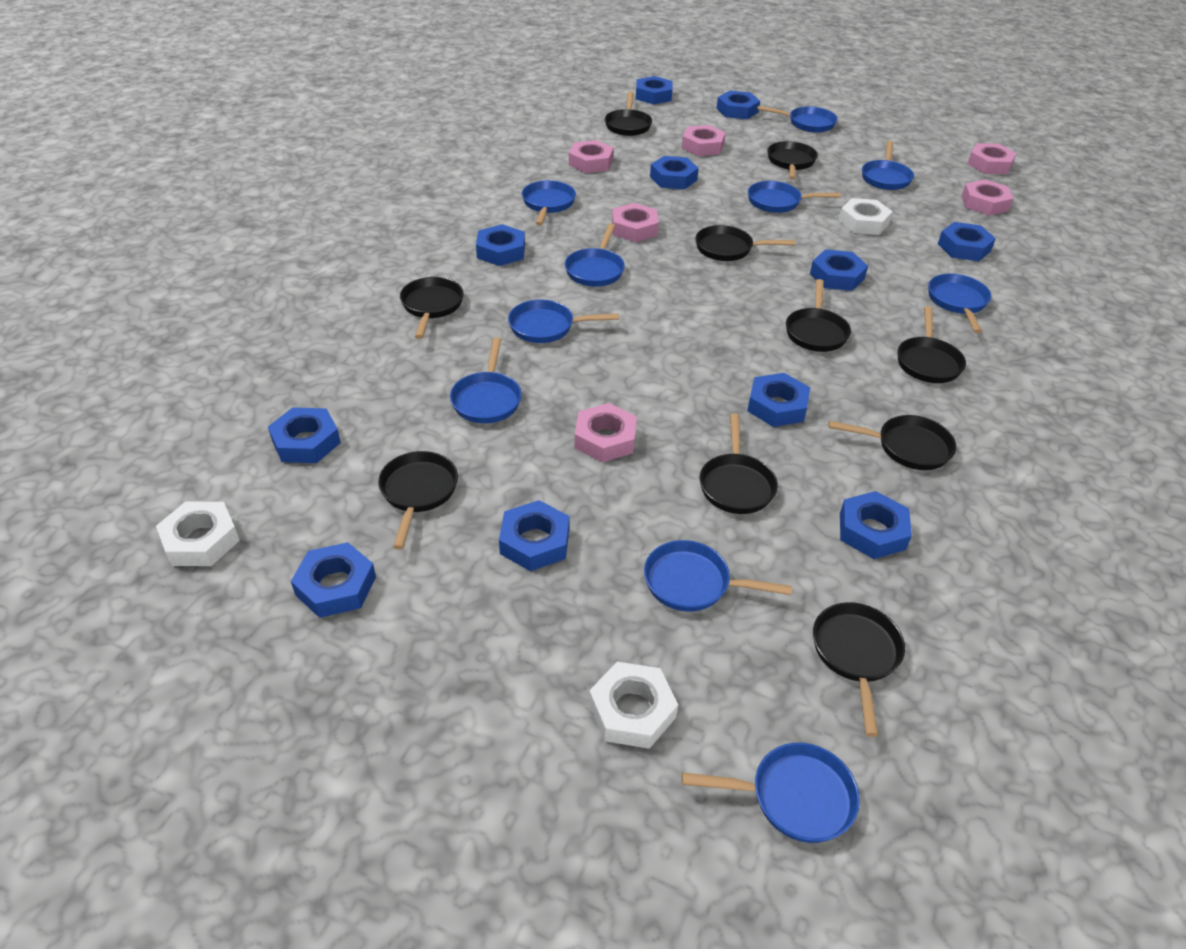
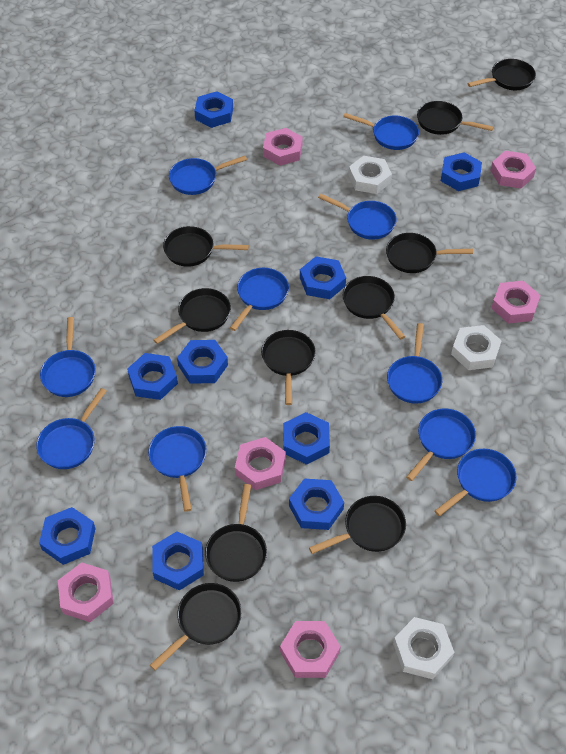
blue nut: 11 -> 9

